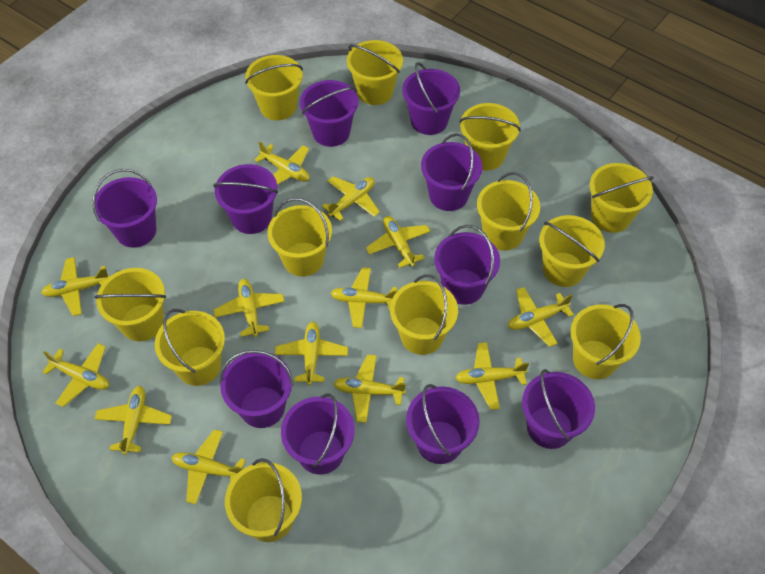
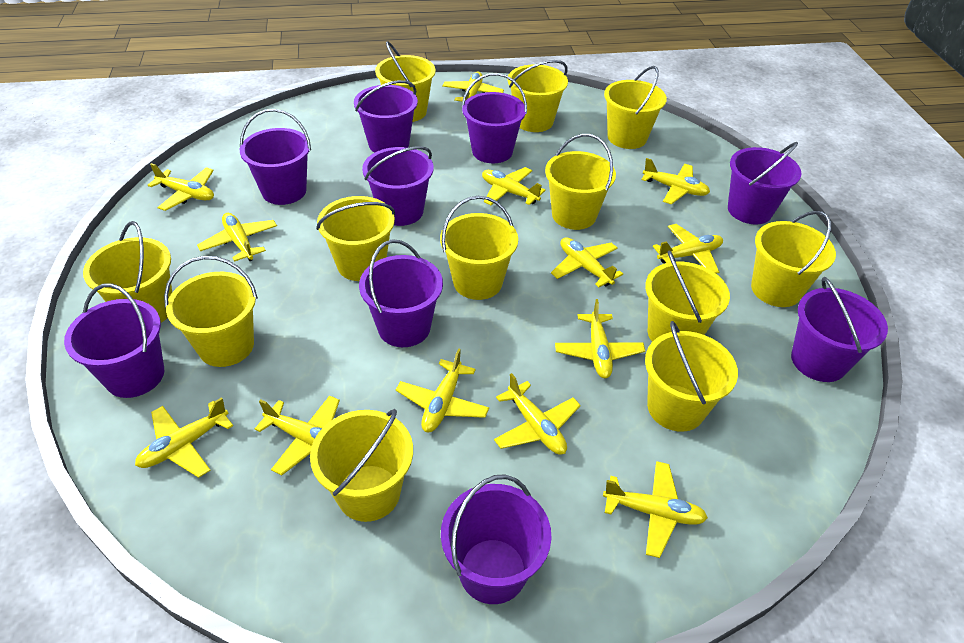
purple bucket: 10 -> 9

